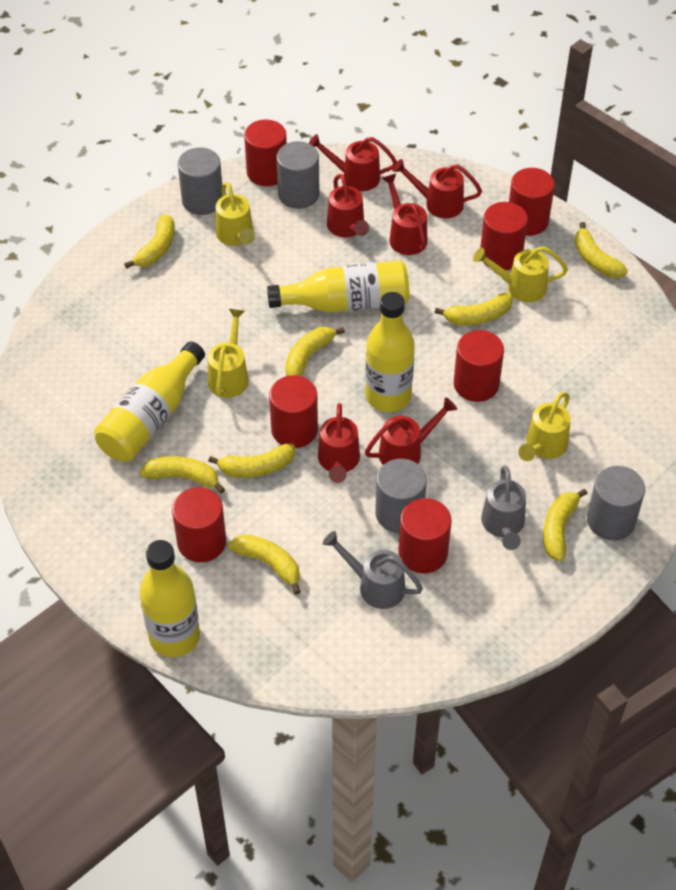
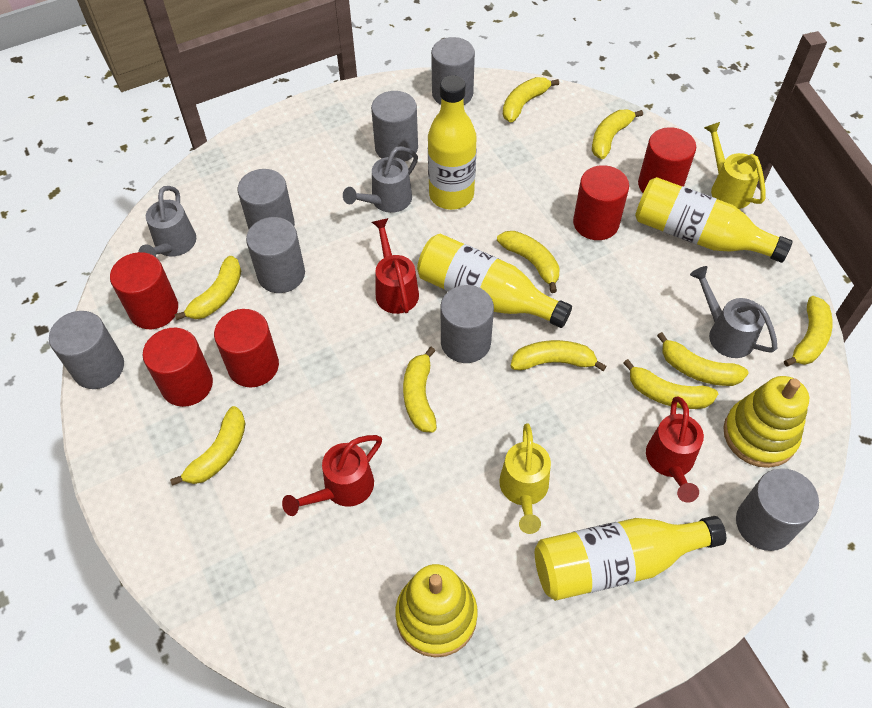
grey cylinder: 4 -> 7
grey watering can: 2 -> 3
red cylinder: 7 -> 5
red watering can: 6 -> 3
yellow banana: 8 -> 10
yellow stacking toy: 0 -> 2
yellow watering can: 4 -> 2

